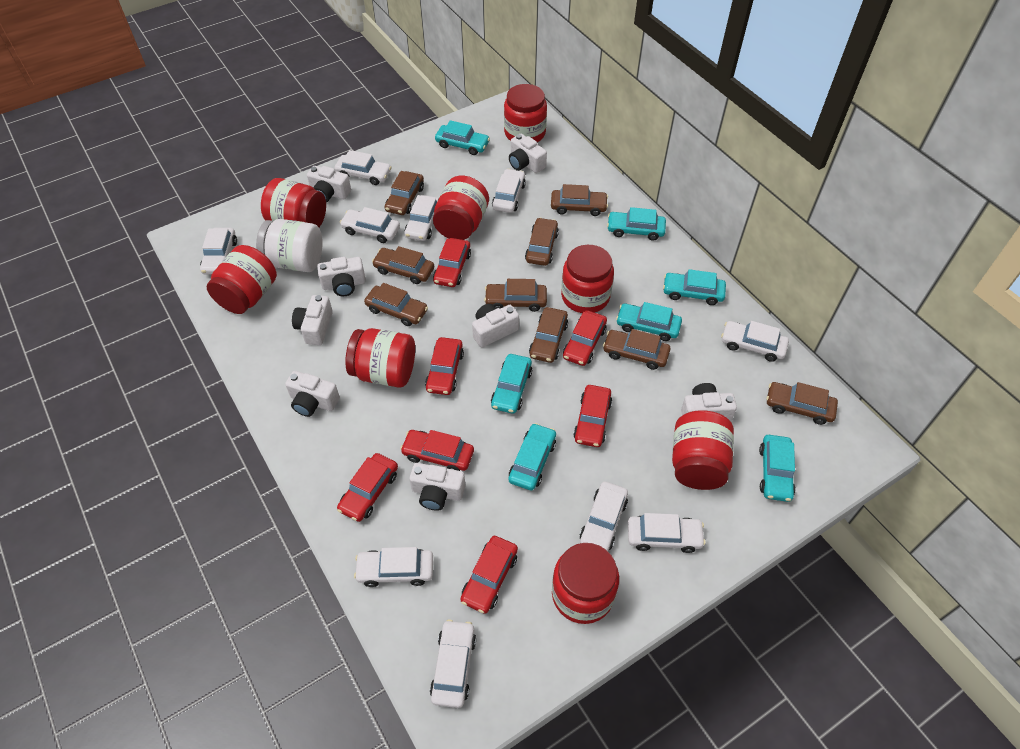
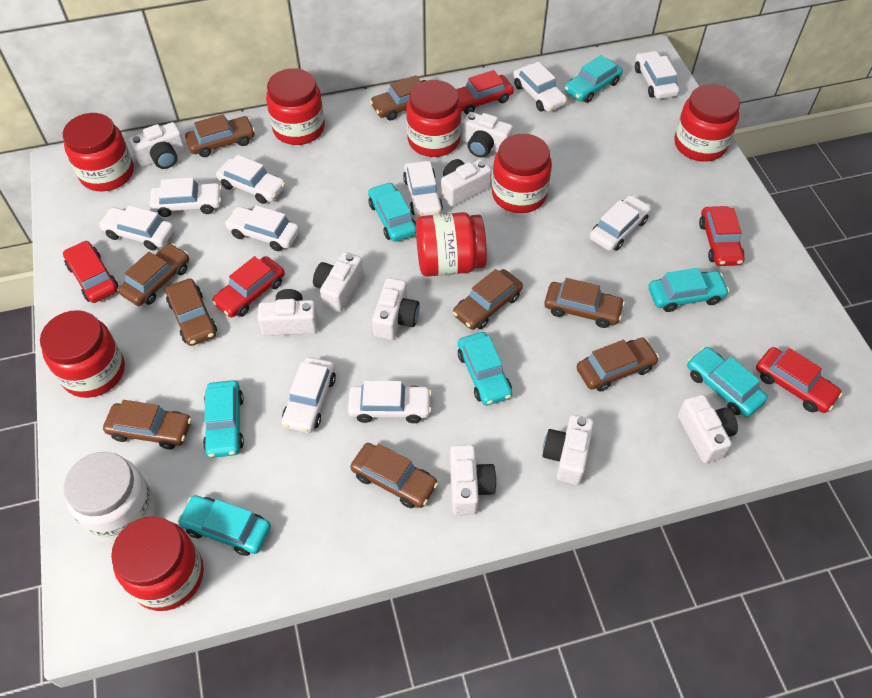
red car: 7 -> 5
white camera: 8 -> 9

